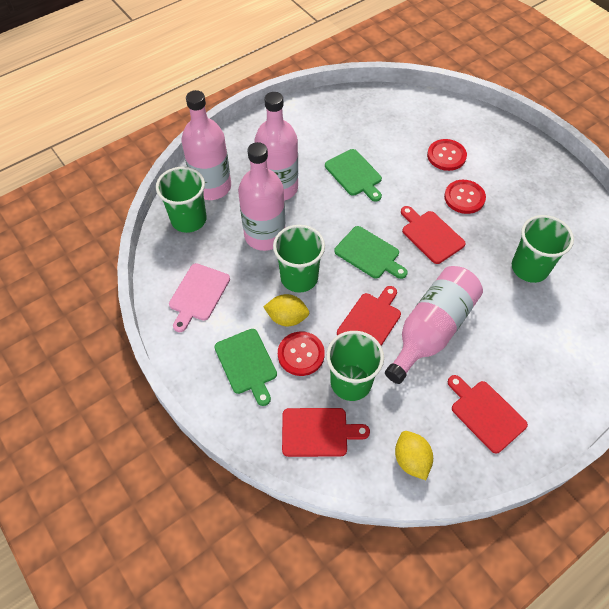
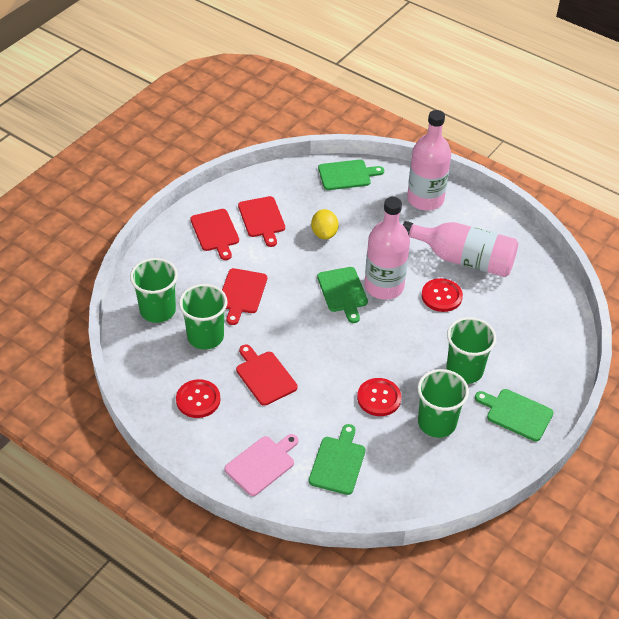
green cutting board: 3 -> 4
pink bottle: 4 -> 3
yellow lemon: 2 -> 1

